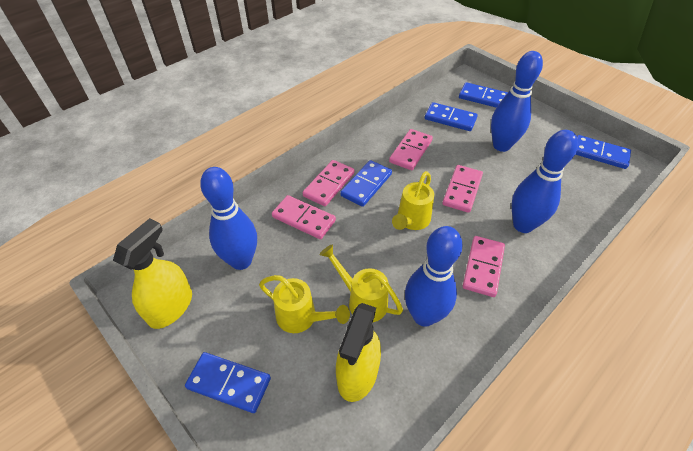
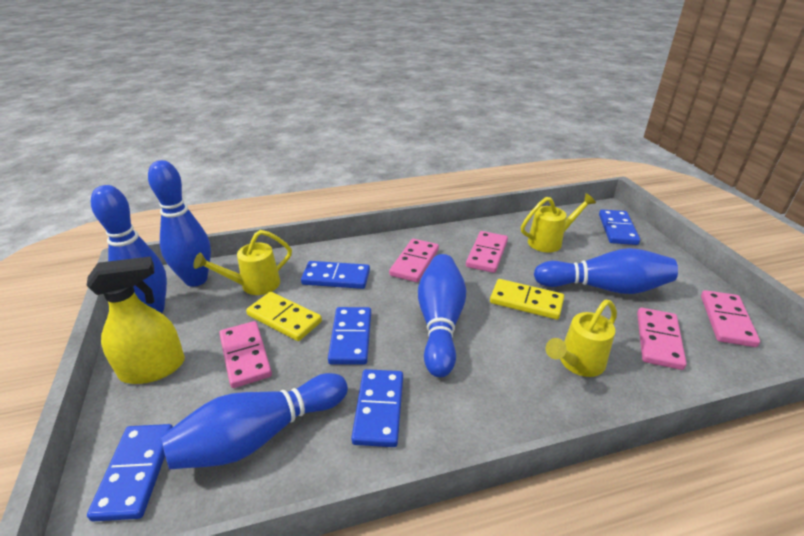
blue bowling pin: 4 -> 5
yellow domino: 0 -> 2
yellow spray bottle: 2 -> 1

